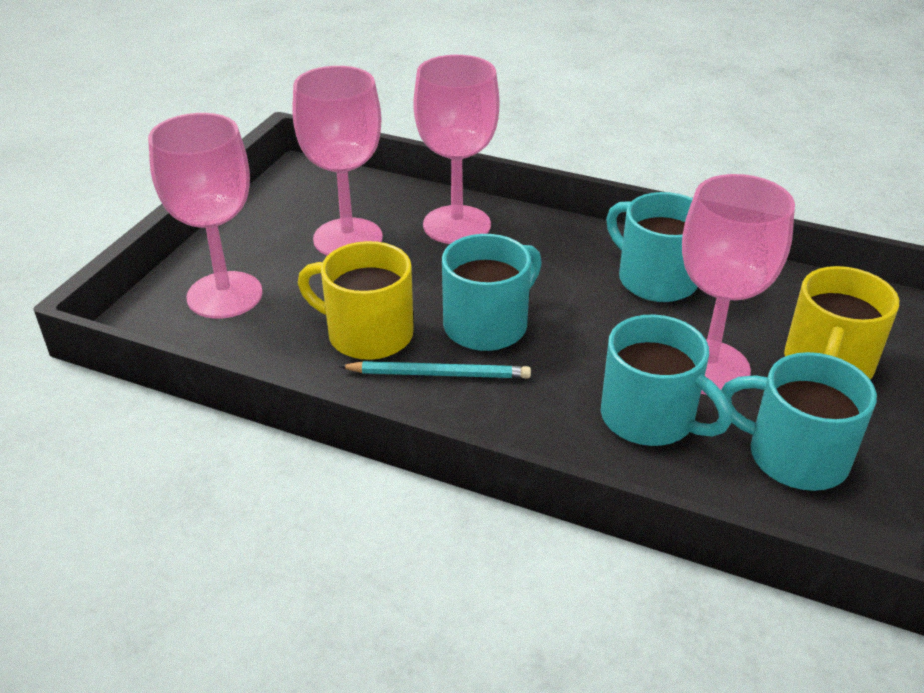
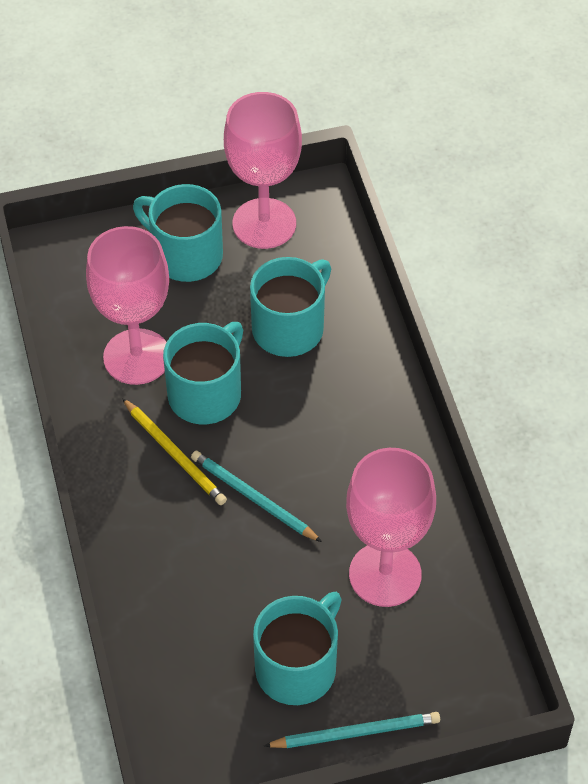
pink goblet: 4 -> 3
turquoise pencil: 1 -> 2
yellow mug: 2 -> 0
yellow pencil: 0 -> 1

